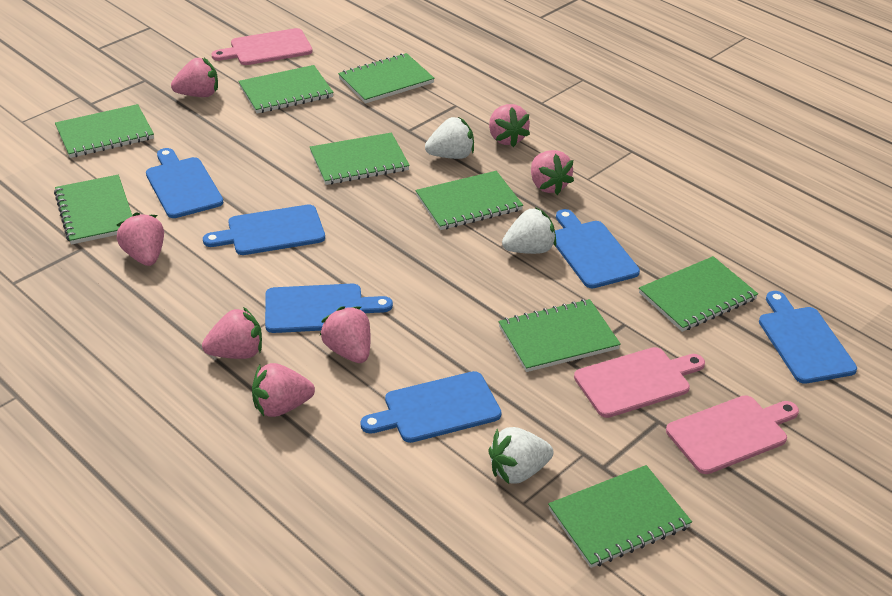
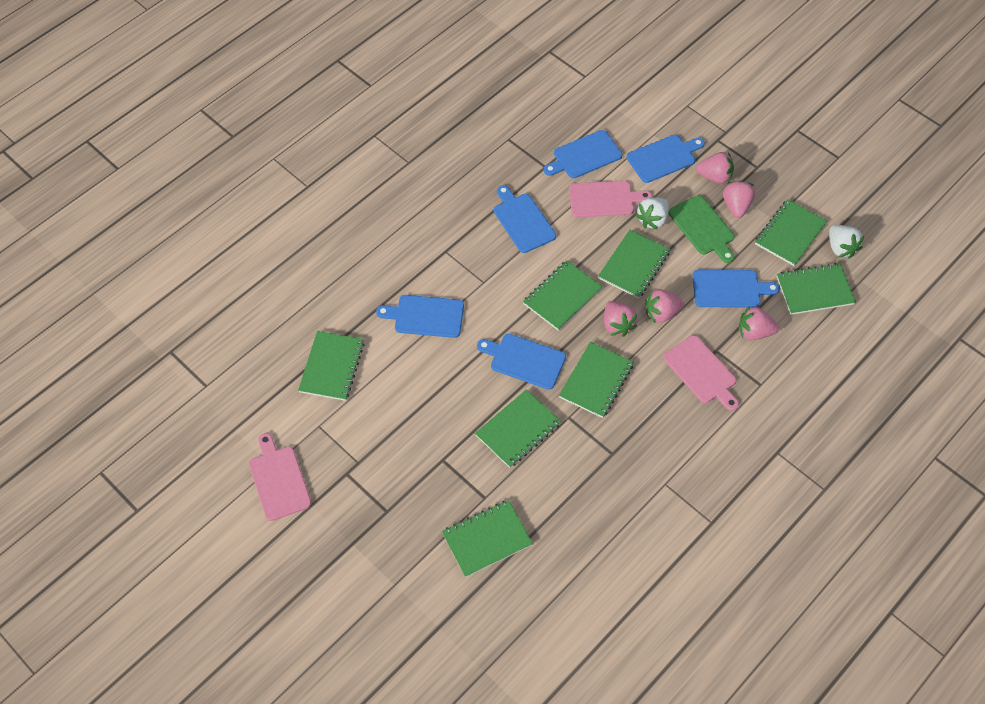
green cutting board: 0 -> 1
green notebook: 9 -> 8
pink strawberry: 7 -> 5
white strawberry: 3 -> 2

